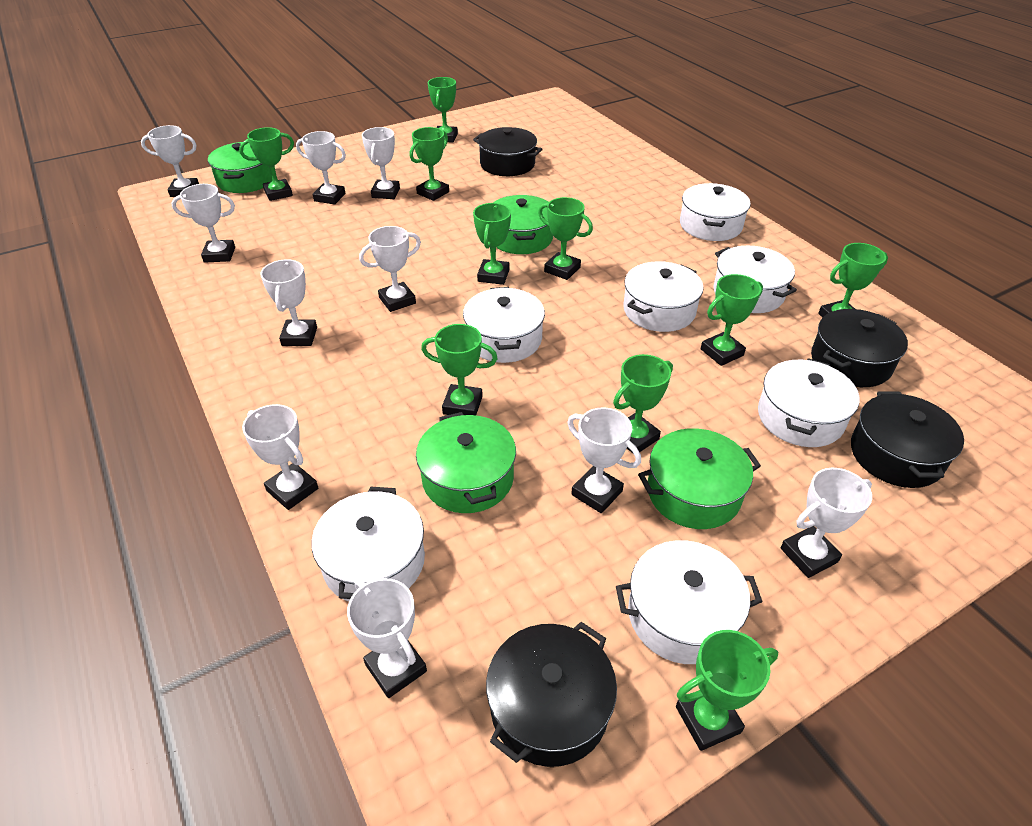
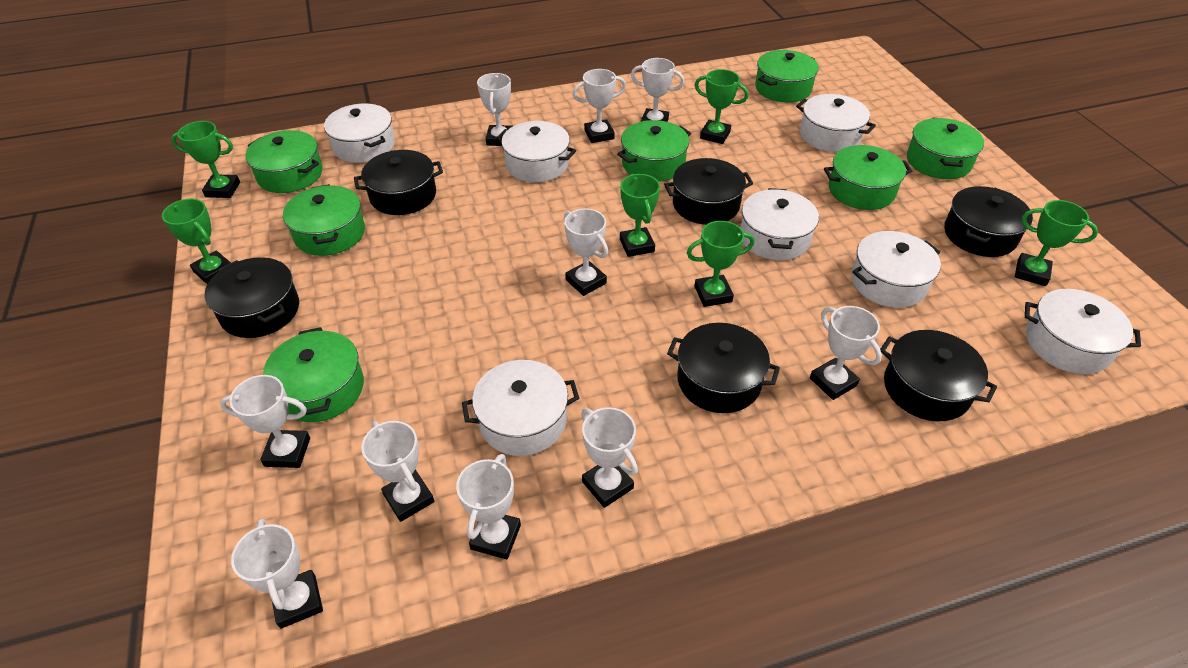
black pot: 4 -> 6
green pot: 4 -> 7
green trophy: 10 -> 6

